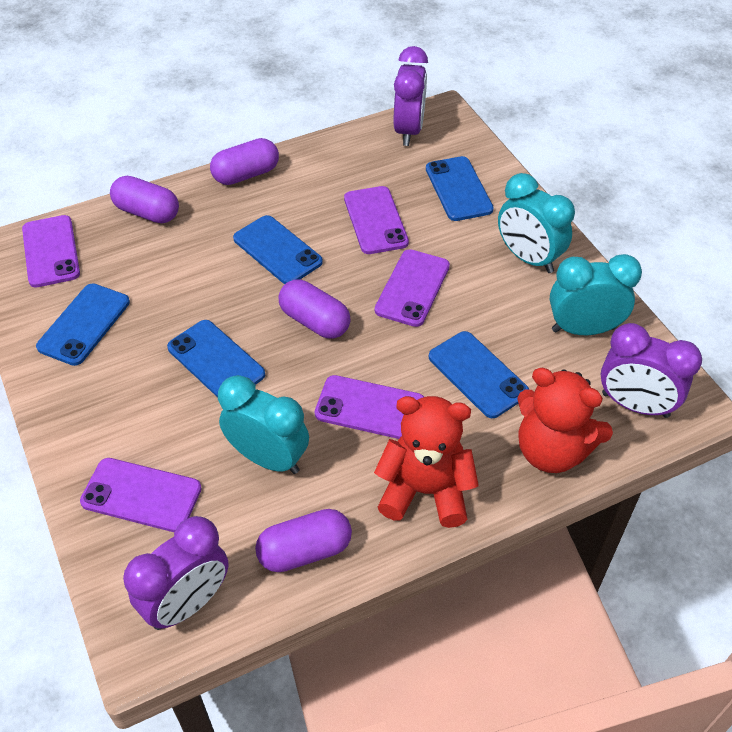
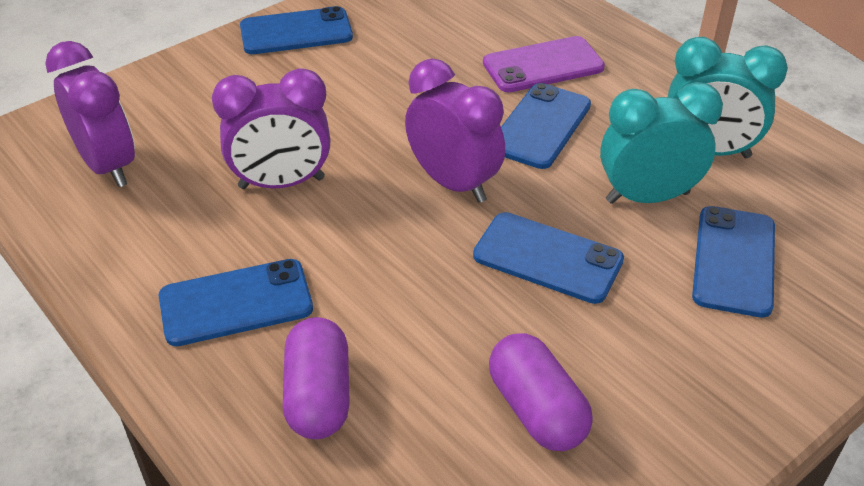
purple capsule: 4 -> 2
purple phone: 5 -> 1
red teddy bear: 2 -> 0
turquoise clock: 3 -> 2

